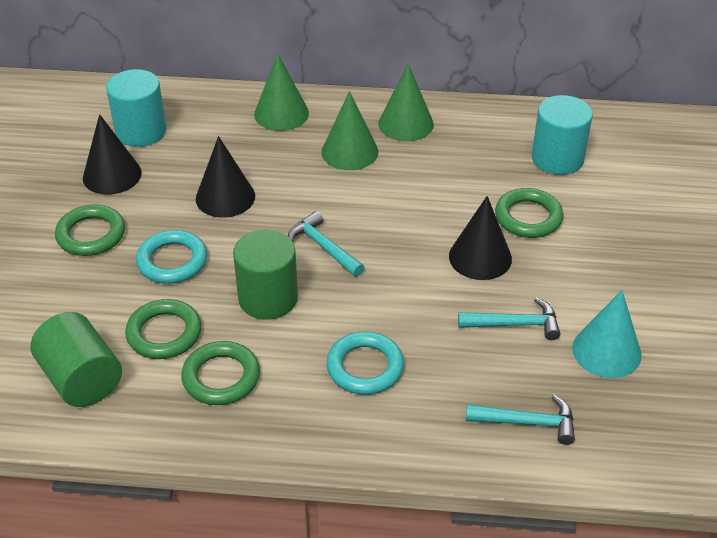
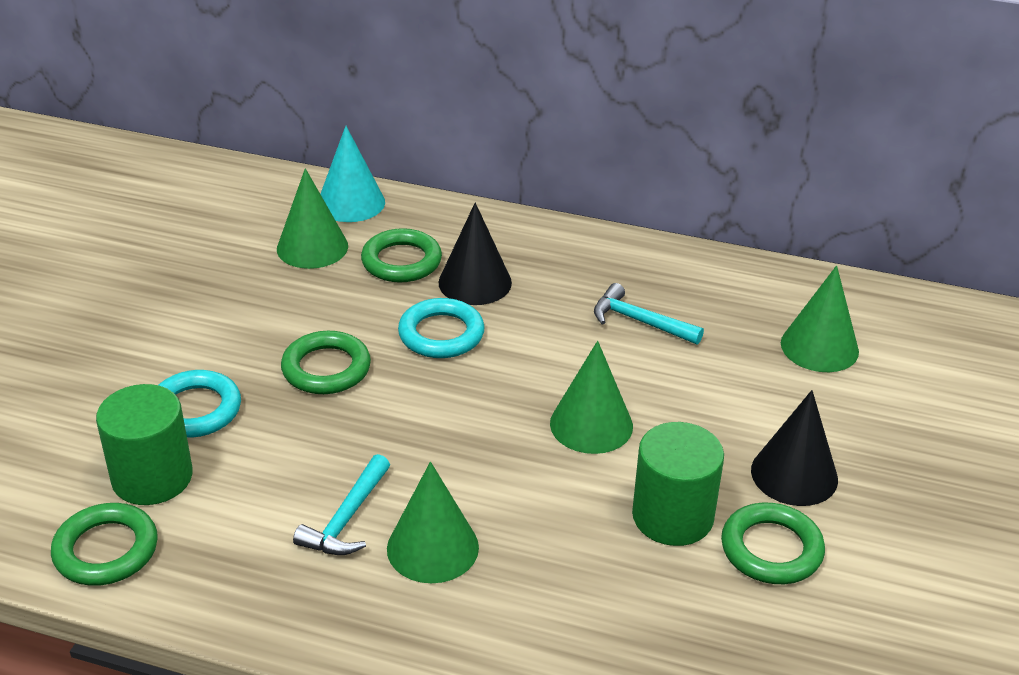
black cone: 3 -> 2
green cone: 3 -> 4
turquoise cylinder: 2 -> 0
turquoise hammer: 3 -> 2

